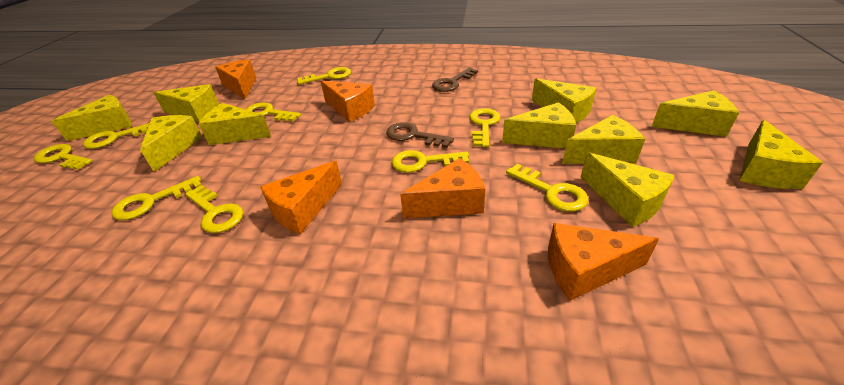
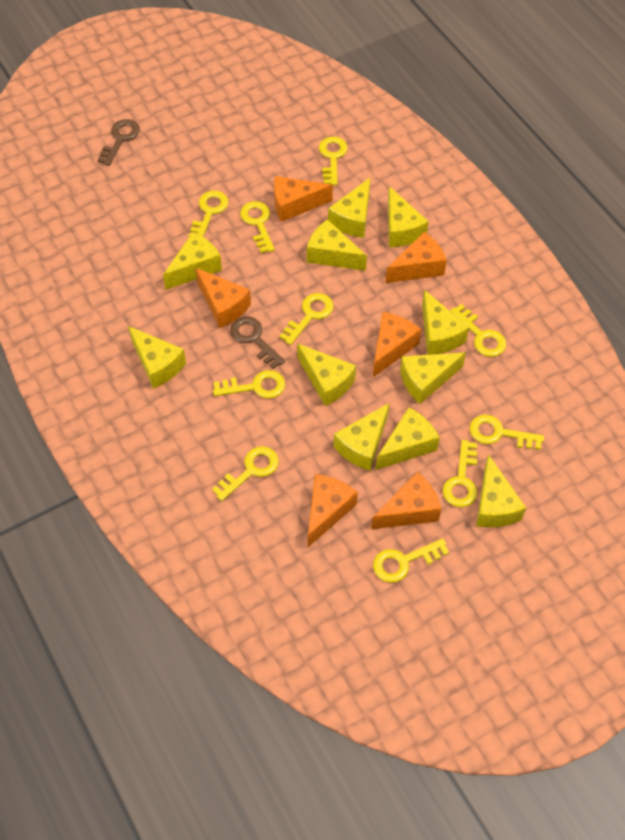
orange cheese: 5 -> 6
yellow cheese: 10 -> 11
yellow key: 9 -> 10

